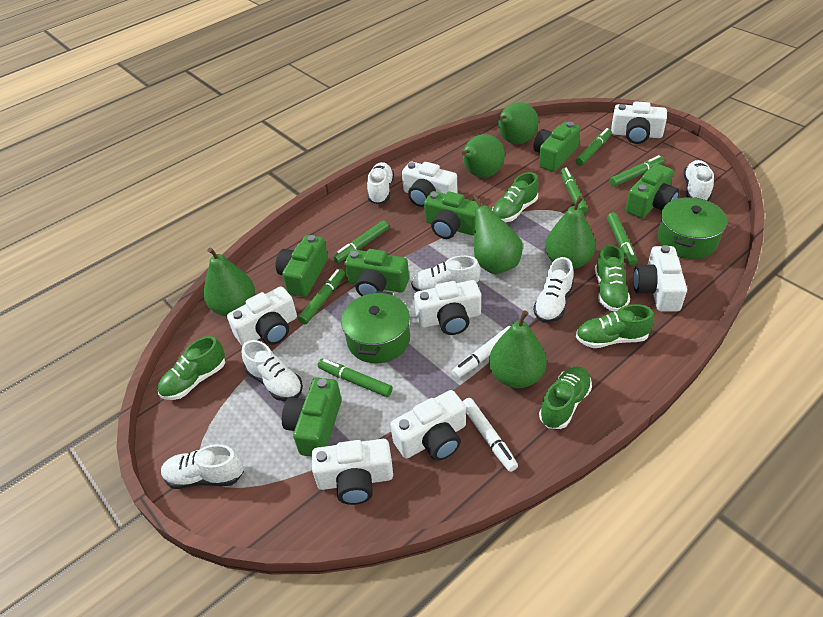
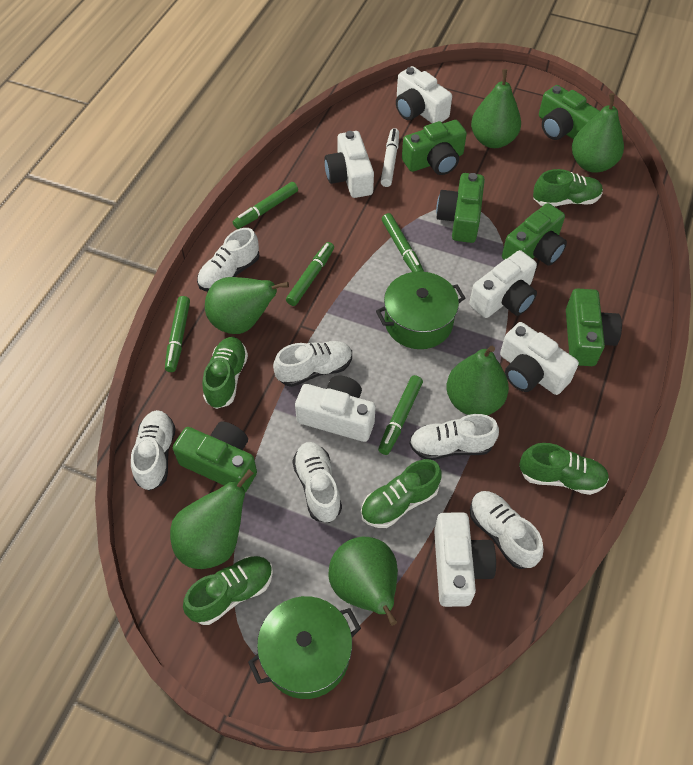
green marker: 7 -> 5
white camera: 7 -> 6
white marker: 2 -> 1

